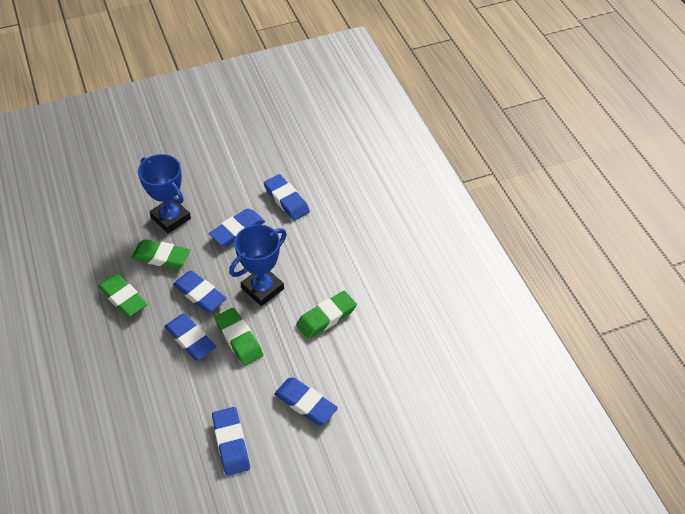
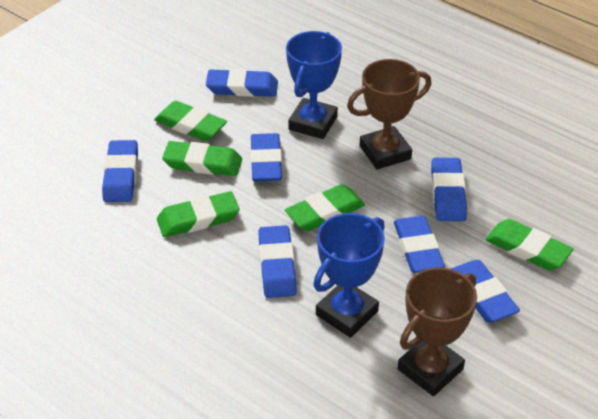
blue eraser: 6 -> 7
brown trophy: 0 -> 2
green eraser: 4 -> 5

